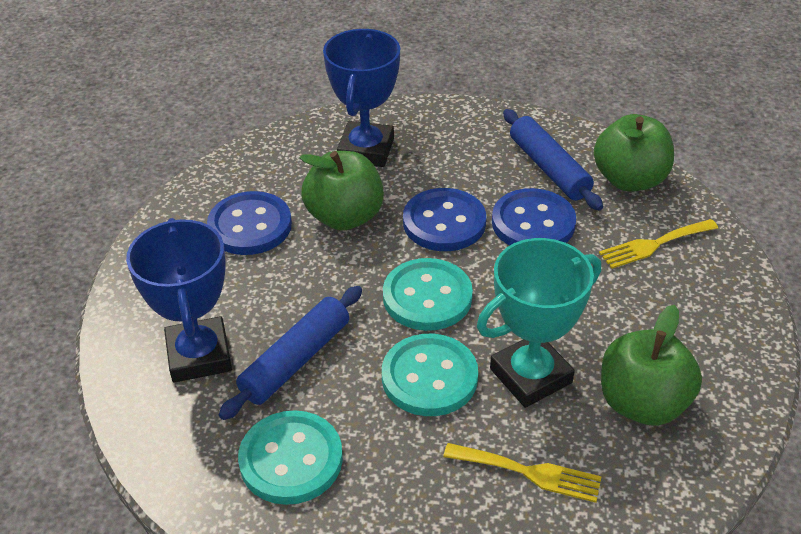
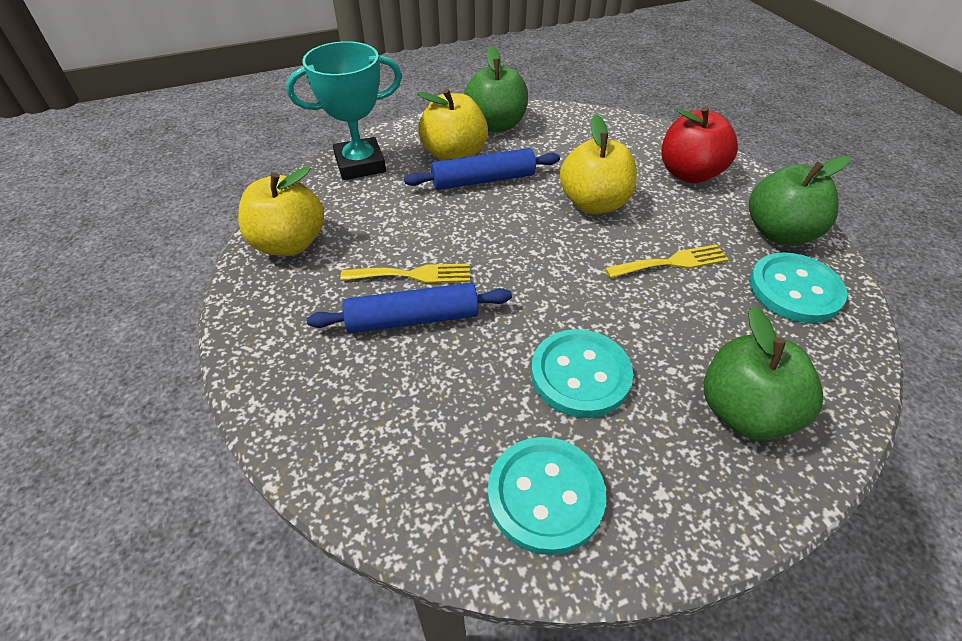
blue button: 3 -> 0
blue trophy: 2 -> 0
red apple: 0 -> 1
yellow apple: 0 -> 3

